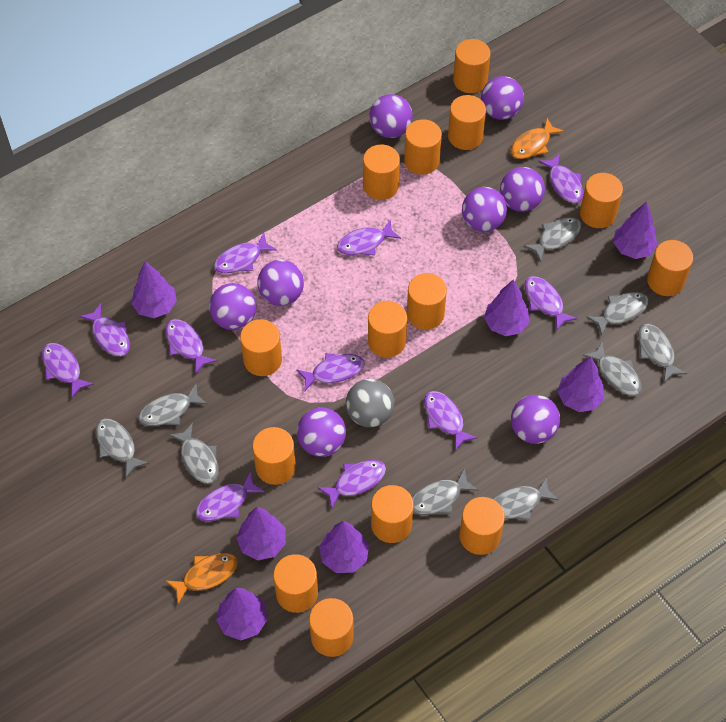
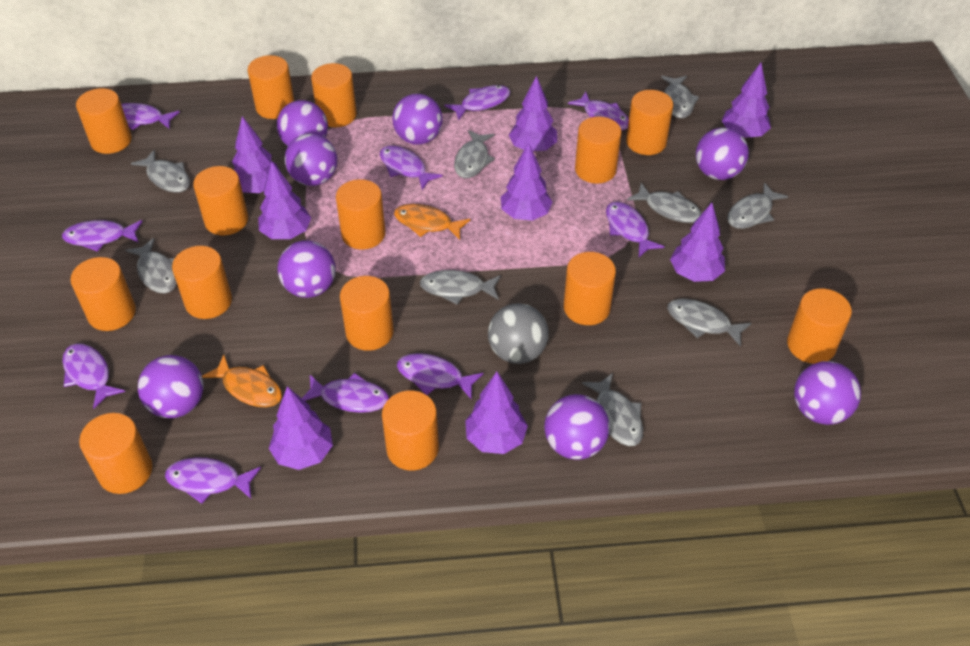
purple fish: 11 -> 10
purple tree: 7 -> 8

